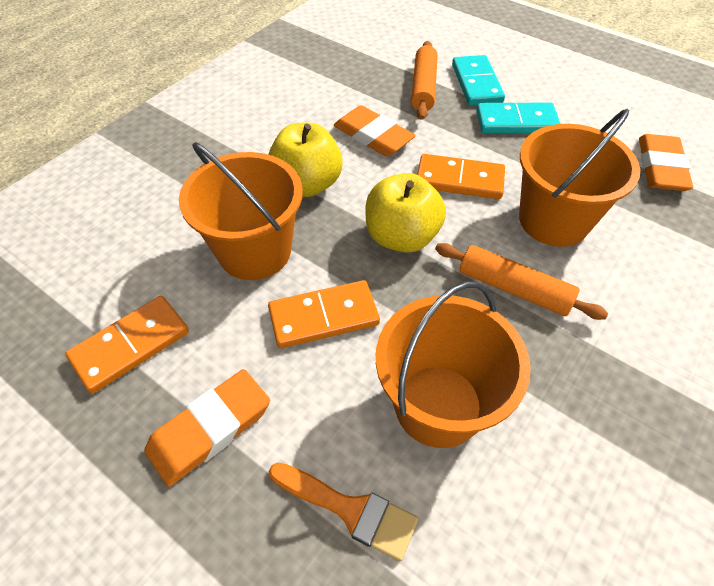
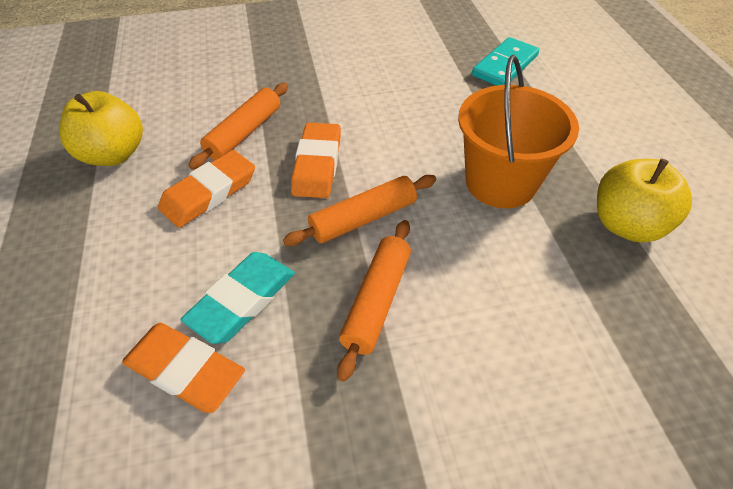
orange brush: 1 -> 0
orange bucket: 3 -> 1
orange domino: 3 -> 0
orange rolling pin: 2 -> 3
turquoise domino: 2 -> 1
turquoise eraser: 0 -> 1

